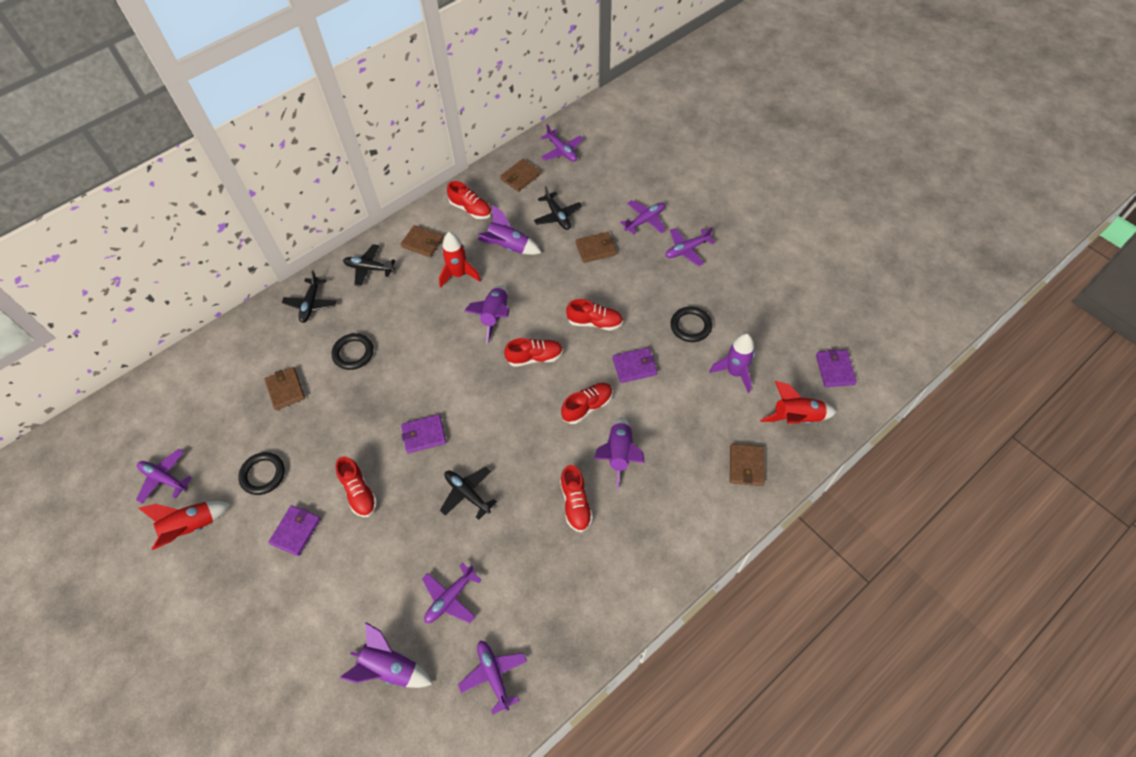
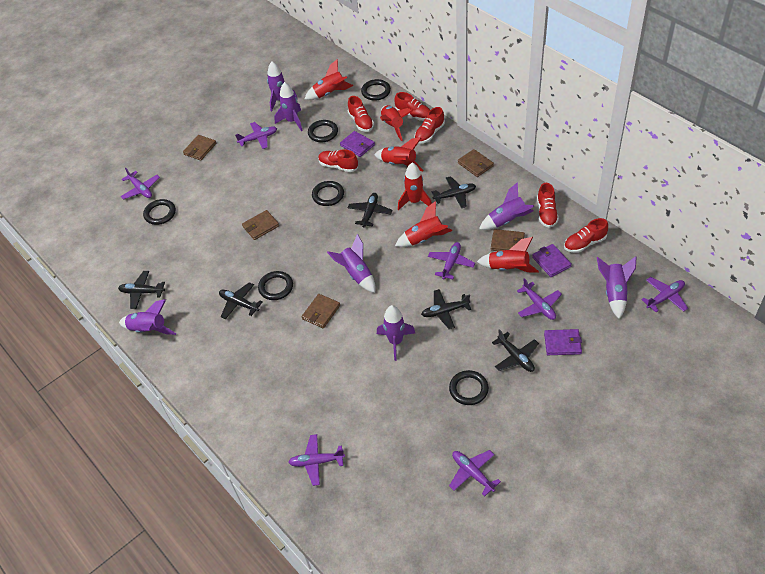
black plane: 4 -> 6
black ring: 3 -> 6
purple plane: 6 -> 7
purple rocket: 5 -> 7
purple wallet: 4 -> 3
red rocket: 3 -> 6

